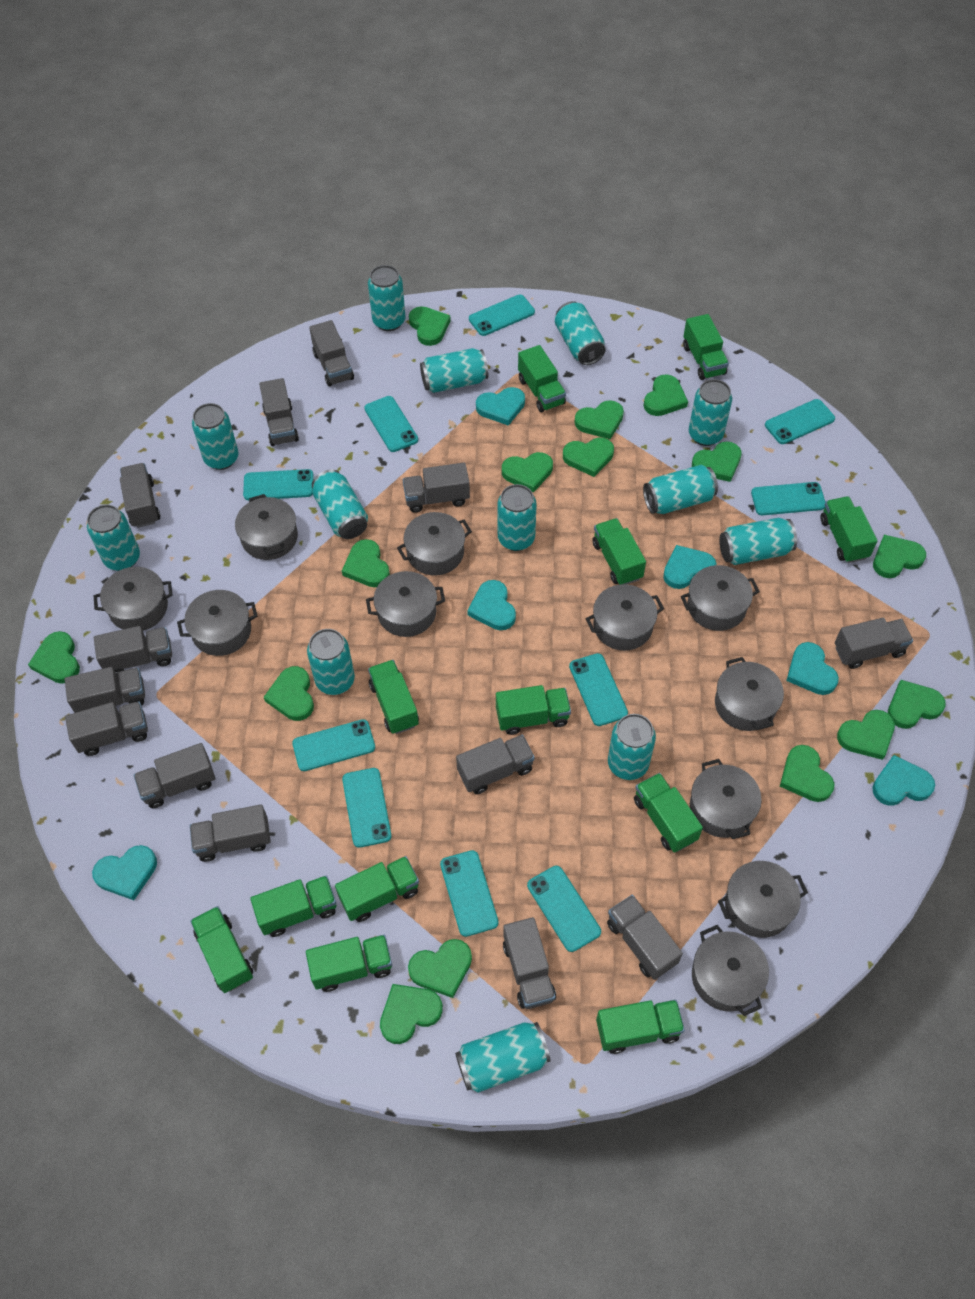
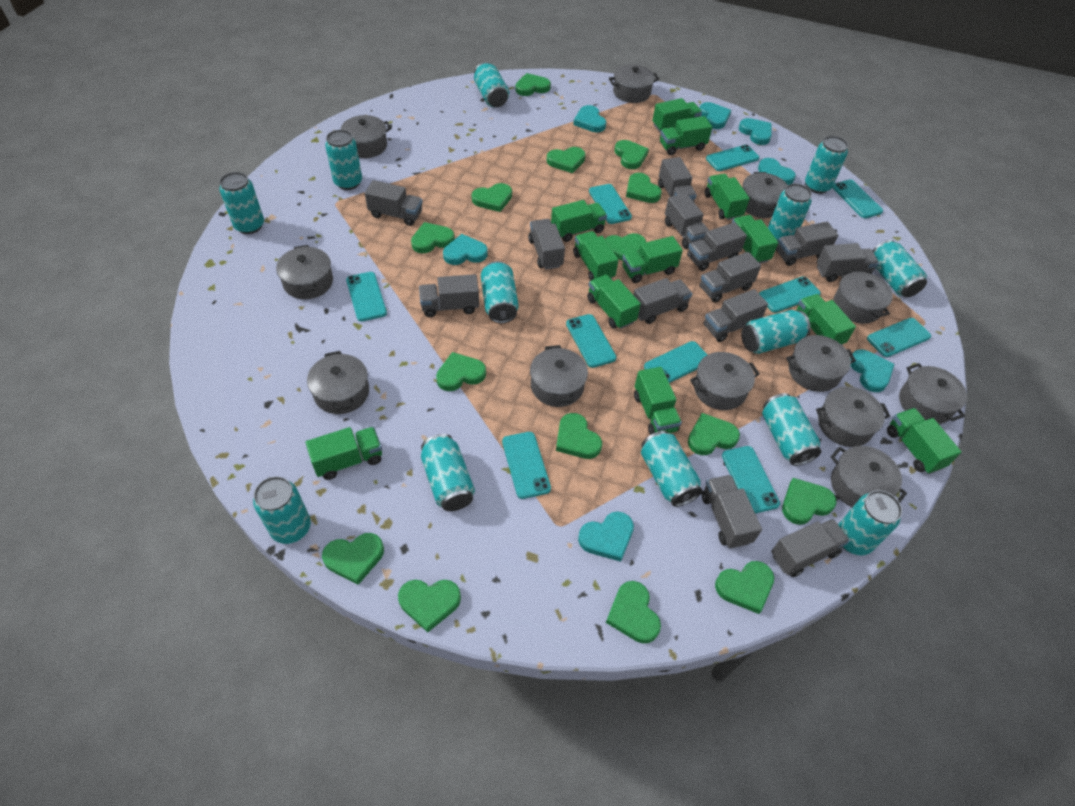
grey pot: 11 -> 12
turquoise heart: 6 -> 7

